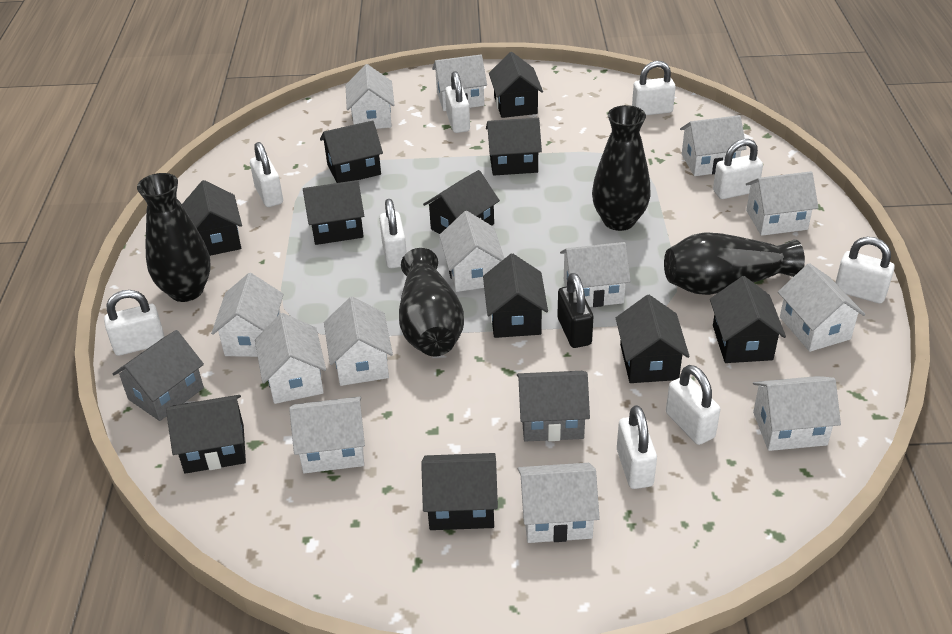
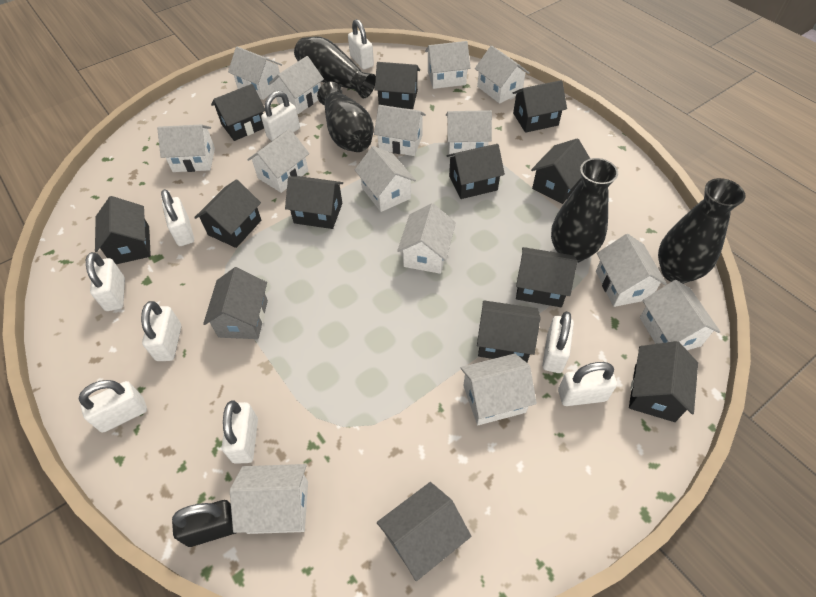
white house: 13 -> 14

